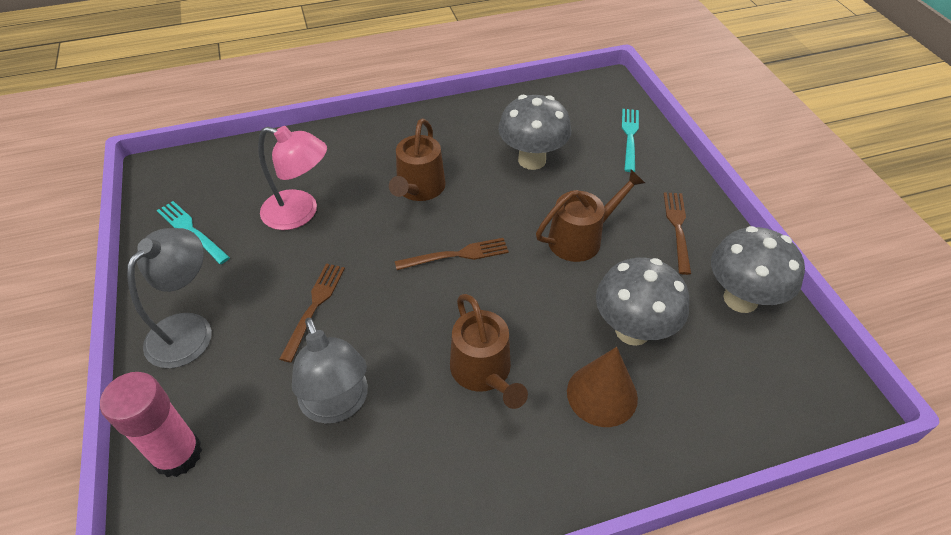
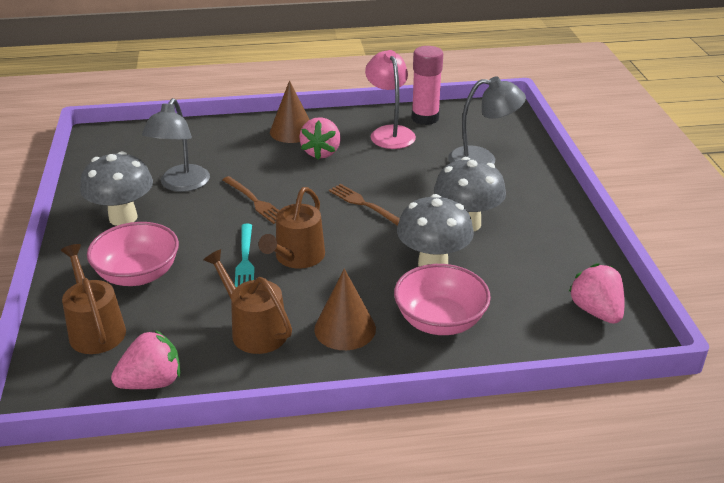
brown cone: 1 -> 2
brown fork: 3 -> 2
pink bowl: 0 -> 2
pink strawberry: 0 -> 3
turquoise fork: 2 -> 1

